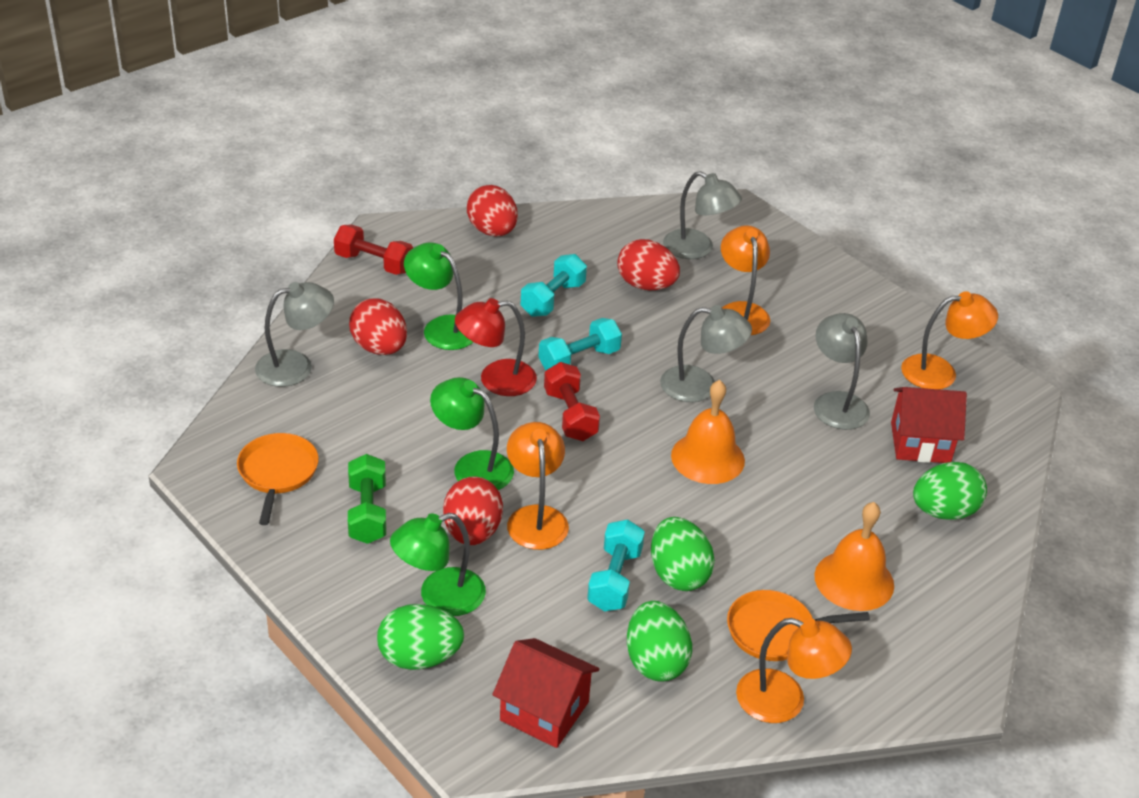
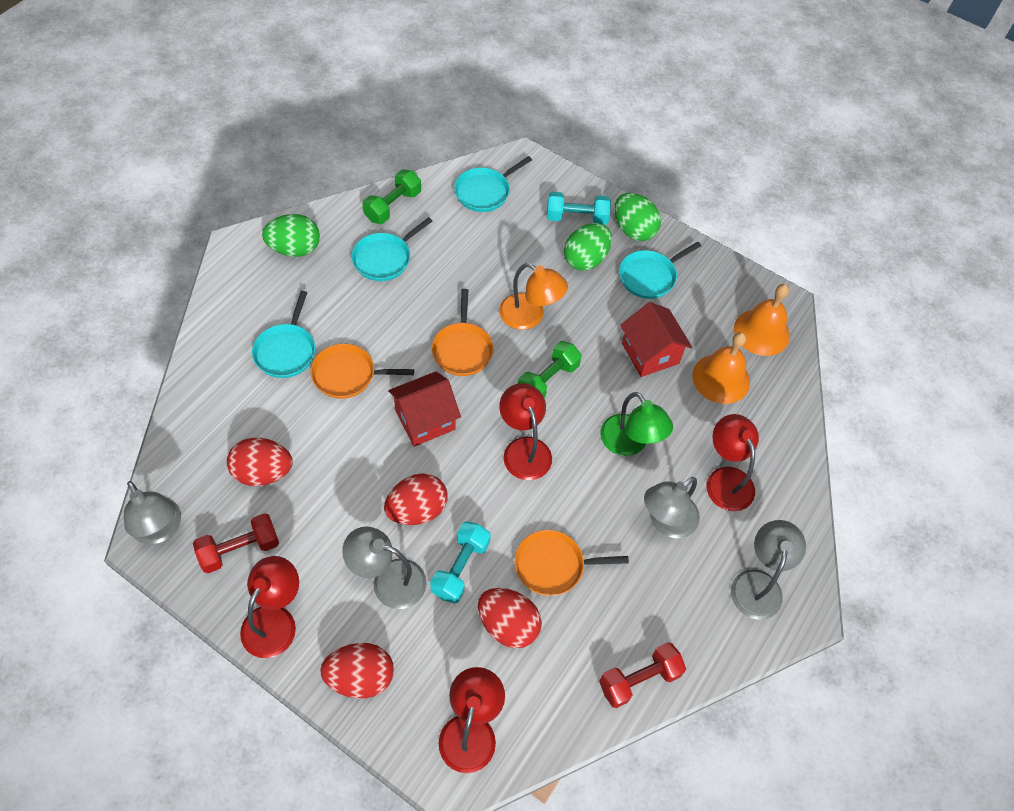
green dumbbell: 1 -> 2
green egg: 4 -> 3
green lamp: 3 -> 1
orange lamp: 4 -> 1
orange pan: 2 -> 3
red lamp: 1 -> 4
turquoise dumbbell: 3 -> 2
turquoise pan: 0 -> 4

